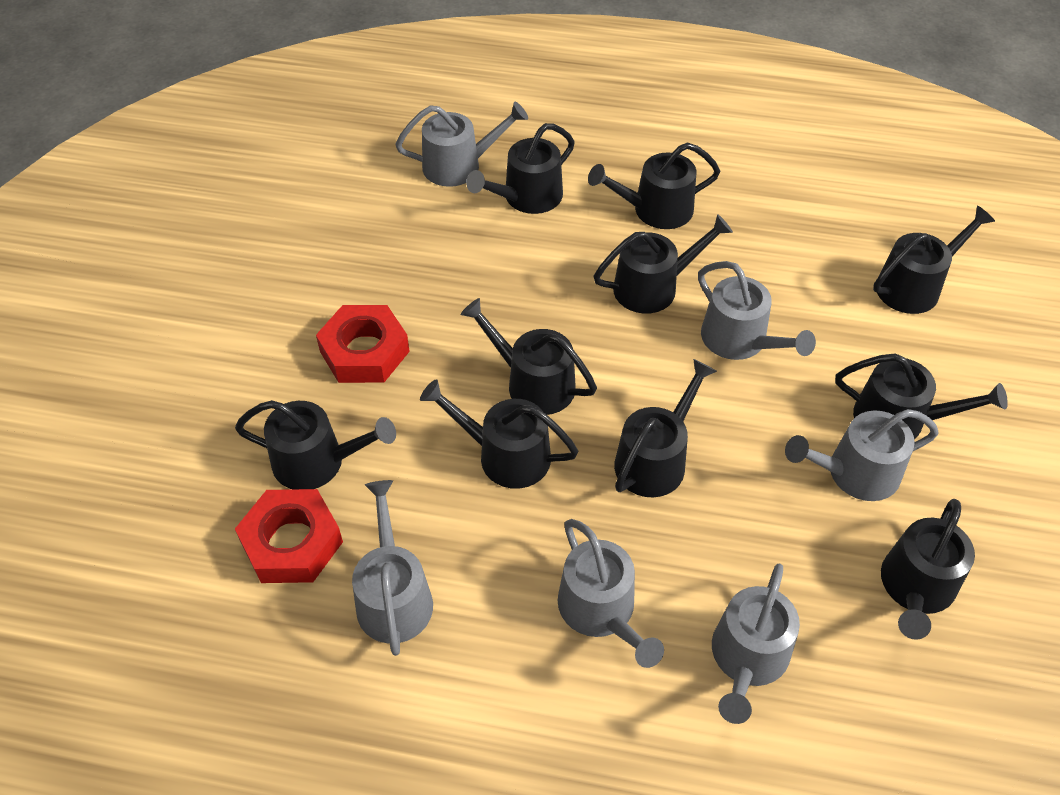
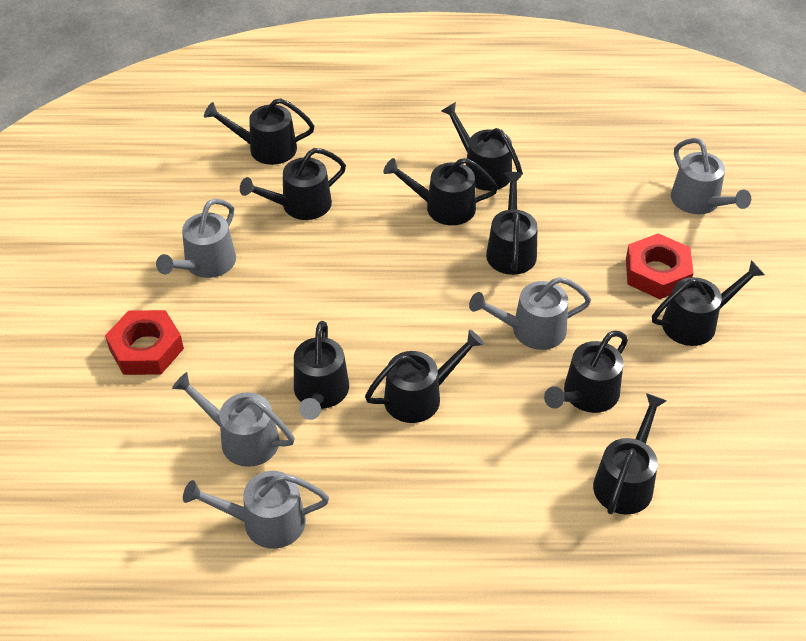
grey watering can: 6 -> 5

